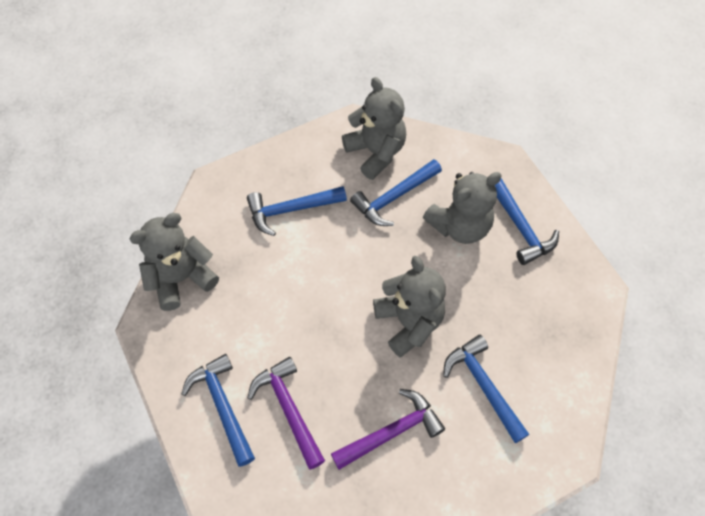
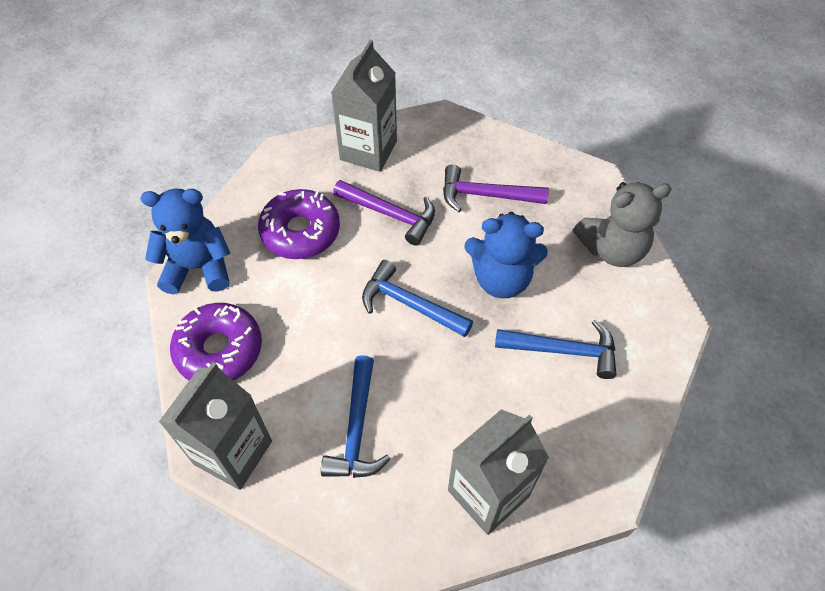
blue hammer: 5 -> 3
blue teddy bear: 0 -> 2
grey carton: 0 -> 3
grey teddy bear: 4 -> 1
purple donut: 0 -> 2

